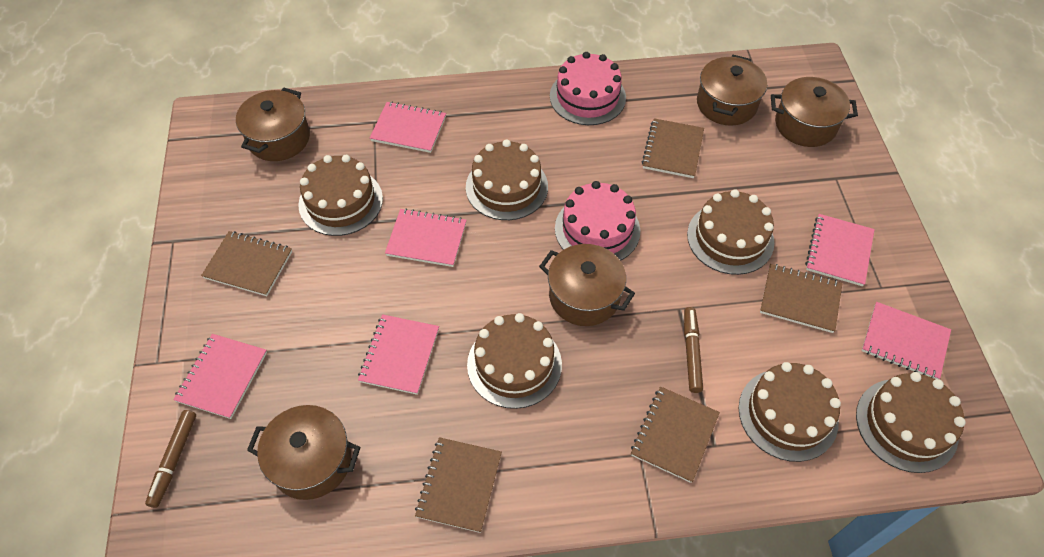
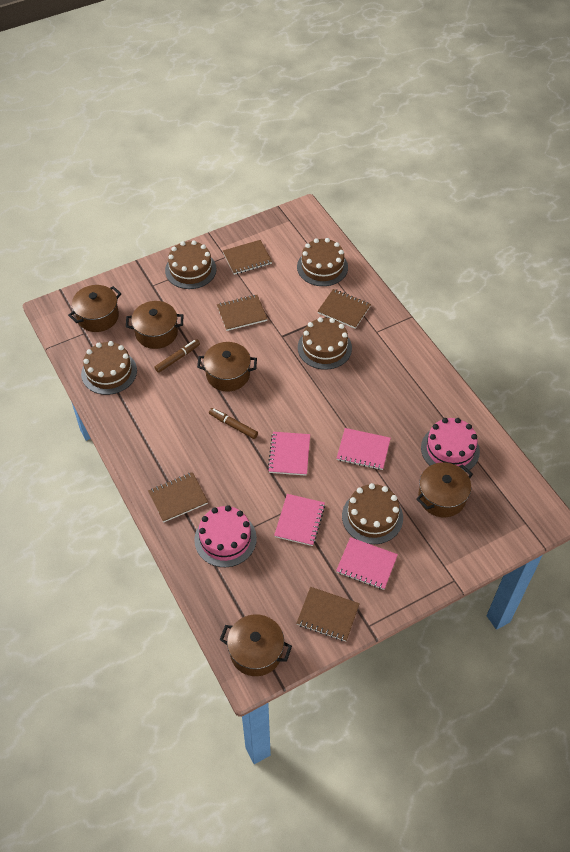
brown cake: 6 -> 5
pink notebook: 6 -> 4

